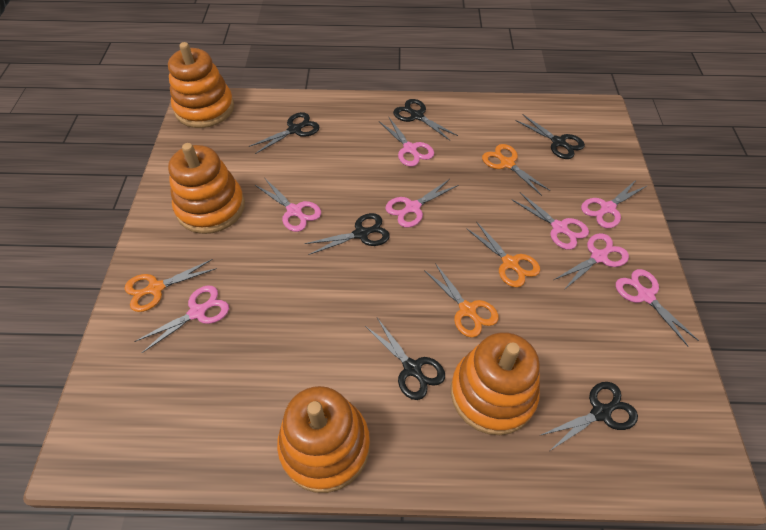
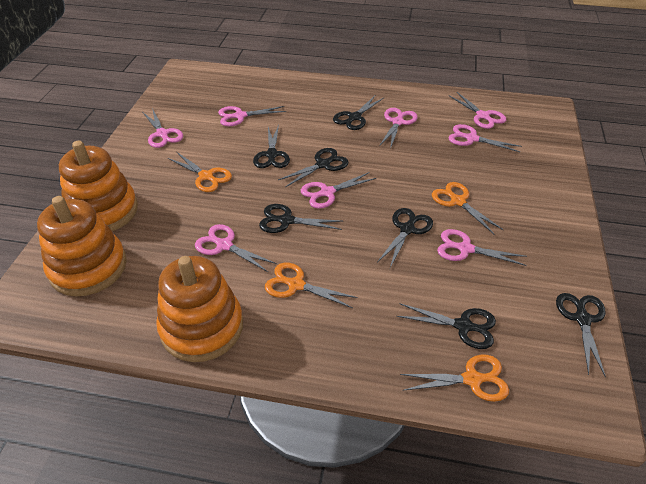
black scissors: 6 -> 7
orange stacking toy: 4 -> 3

